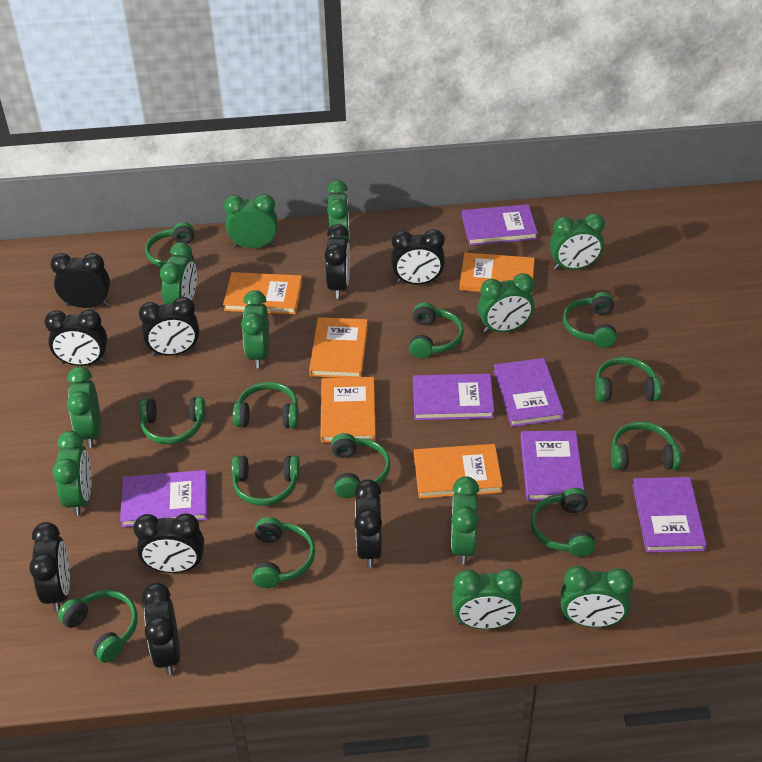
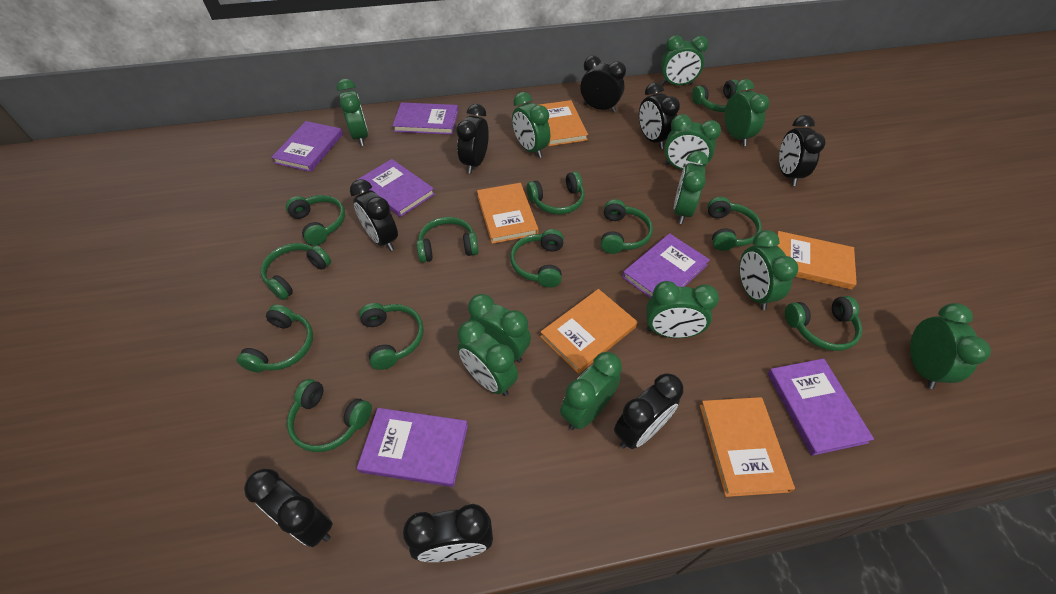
black clock: 9 -> 8
green clock: 11 -> 12

